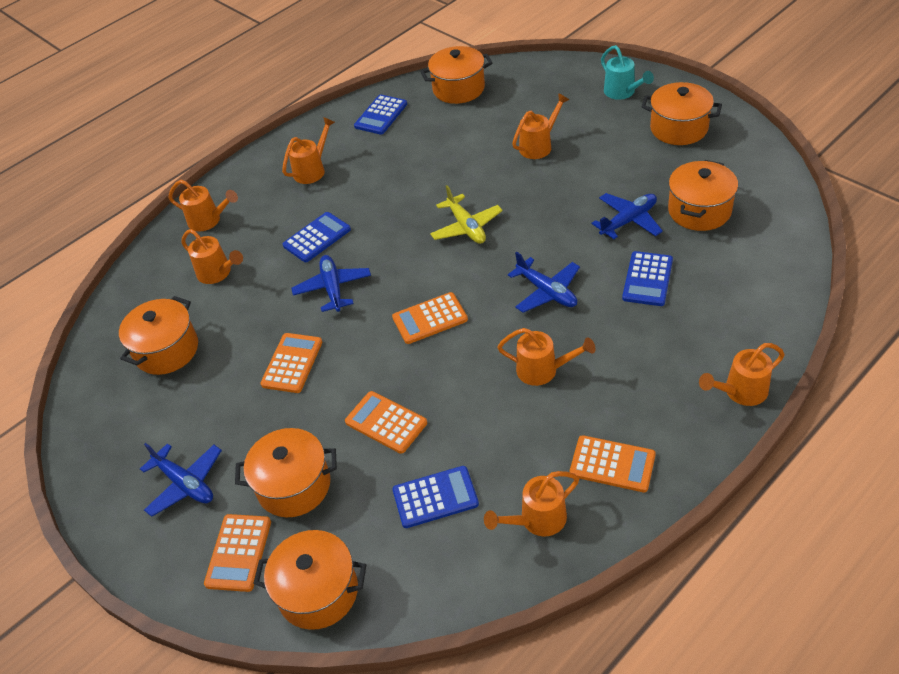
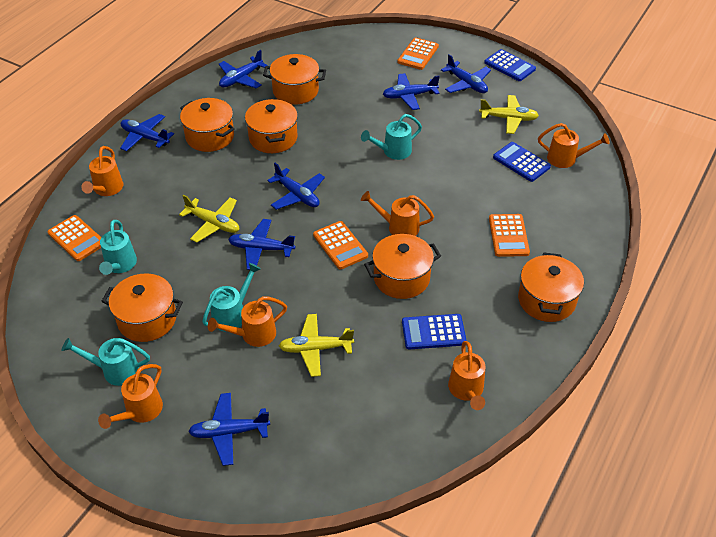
blue calculator: 4 -> 3
blue plane: 4 -> 7
orange calculator: 5 -> 4
orange watering can: 7 -> 6
turquoise watering can: 1 -> 4
yellow plane: 1 -> 3

